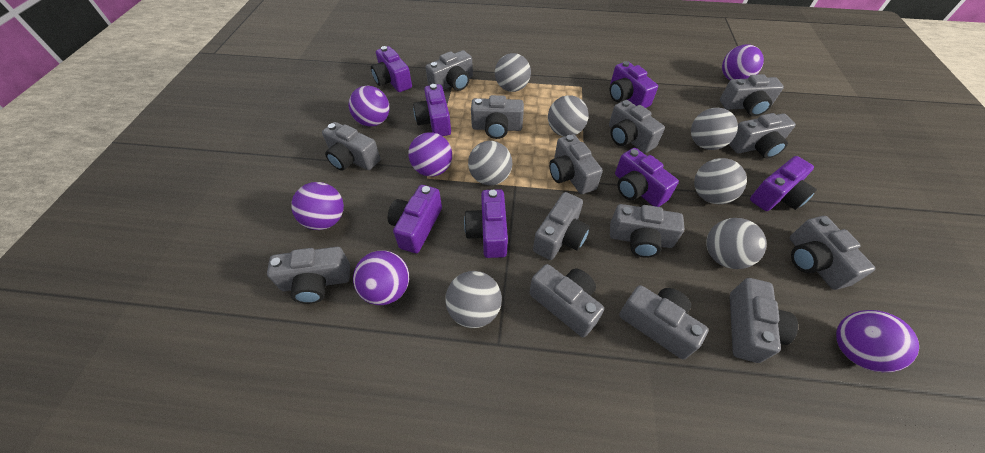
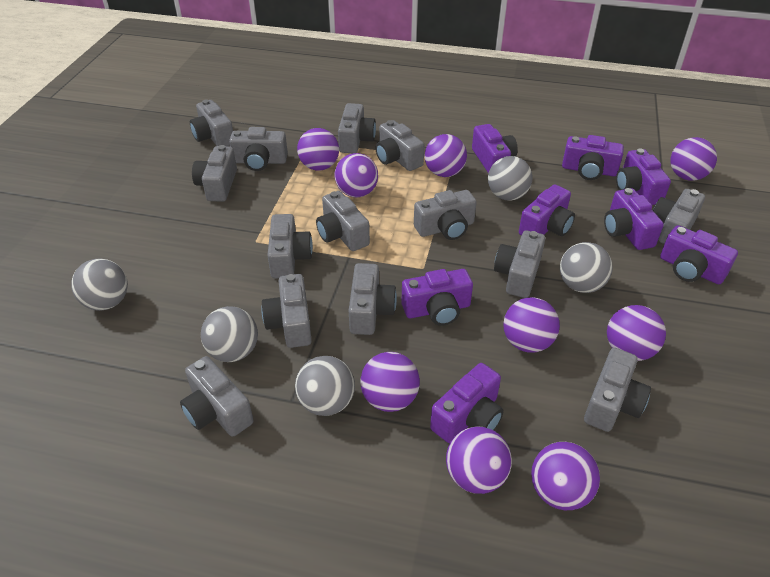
grey ball: 7 -> 5
purple ball: 6 -> 9
purple camera: 7 -> 8

